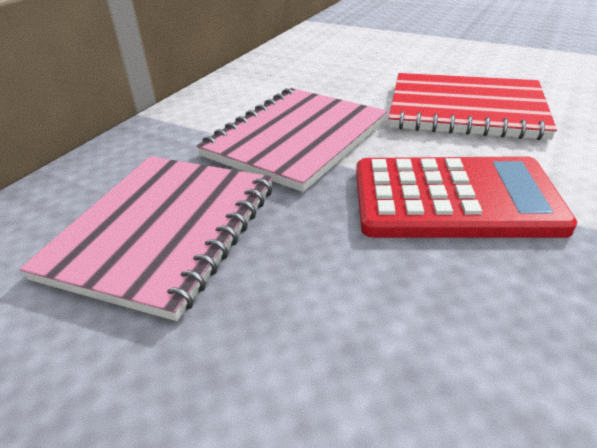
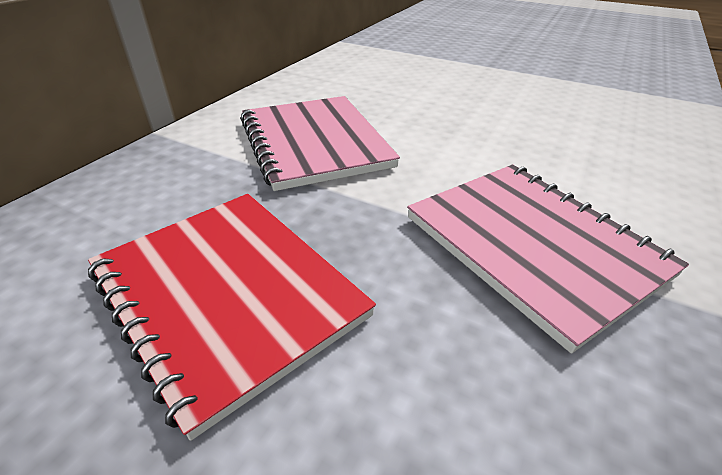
red calculator: 1 -> 0

